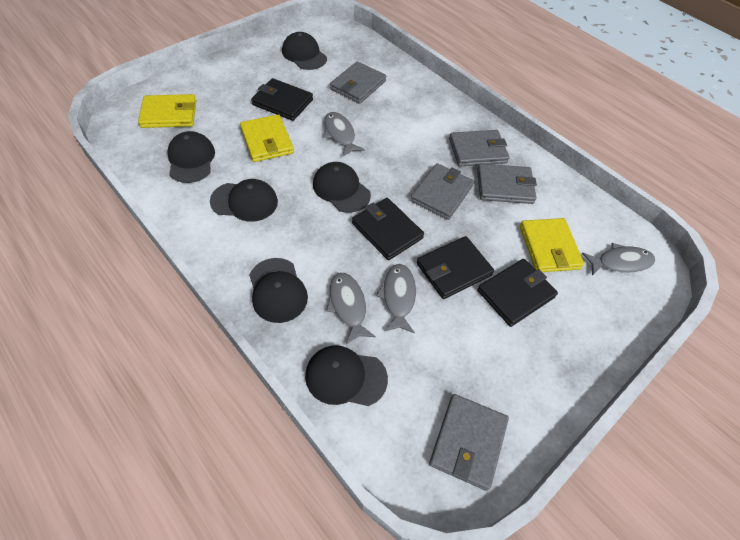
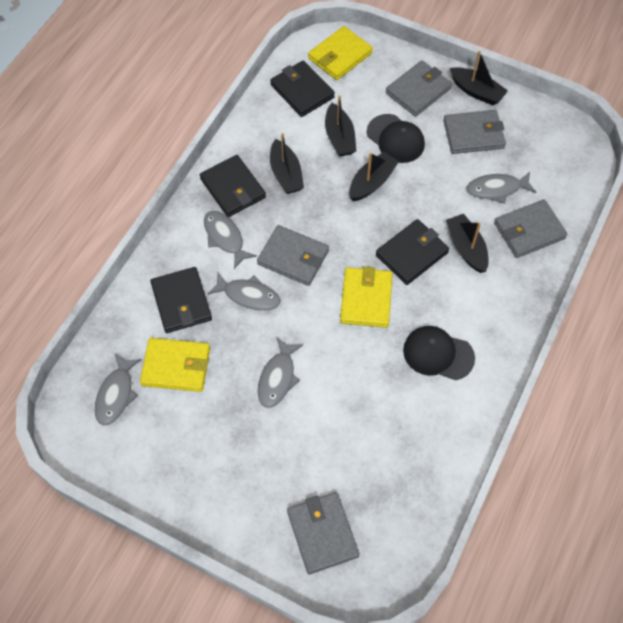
black boat: 0 -> 5
black cap: 6 -> 2
grey fish: 4 -> 5

